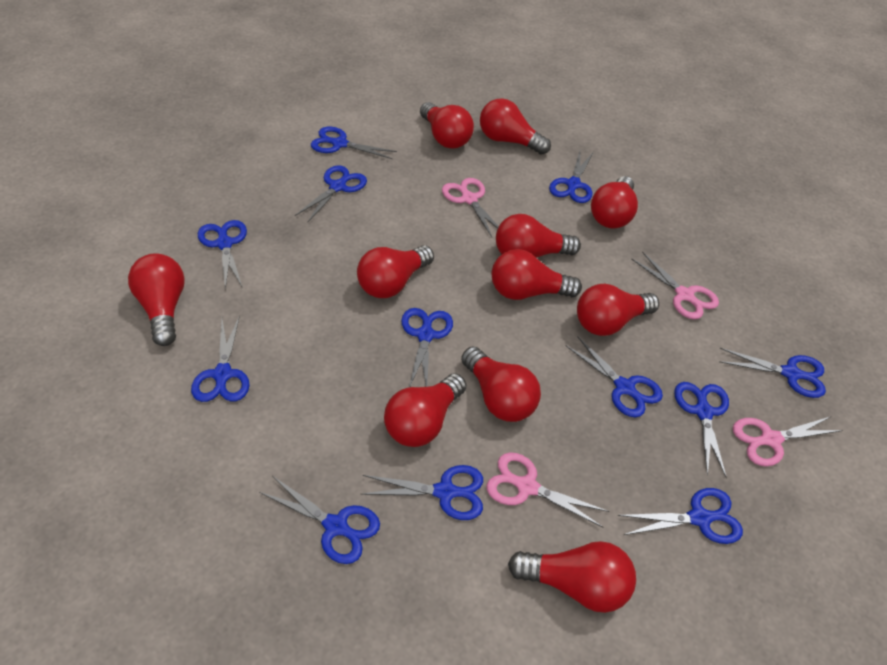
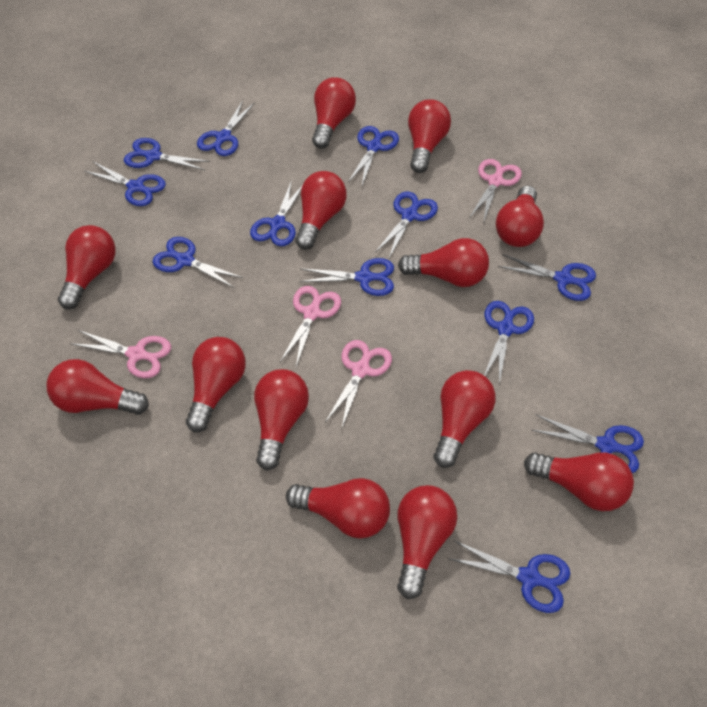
red light bulb: 11 -> 13

